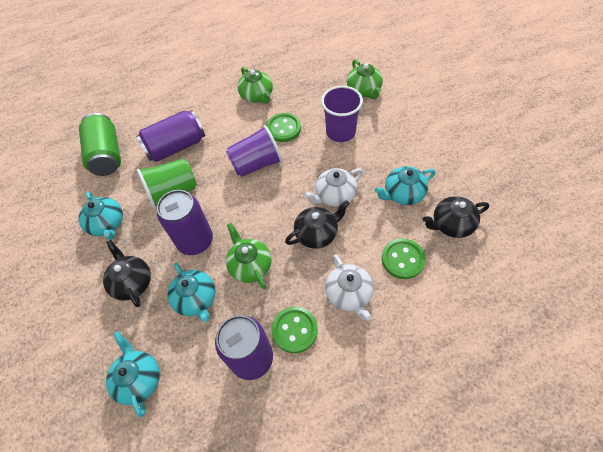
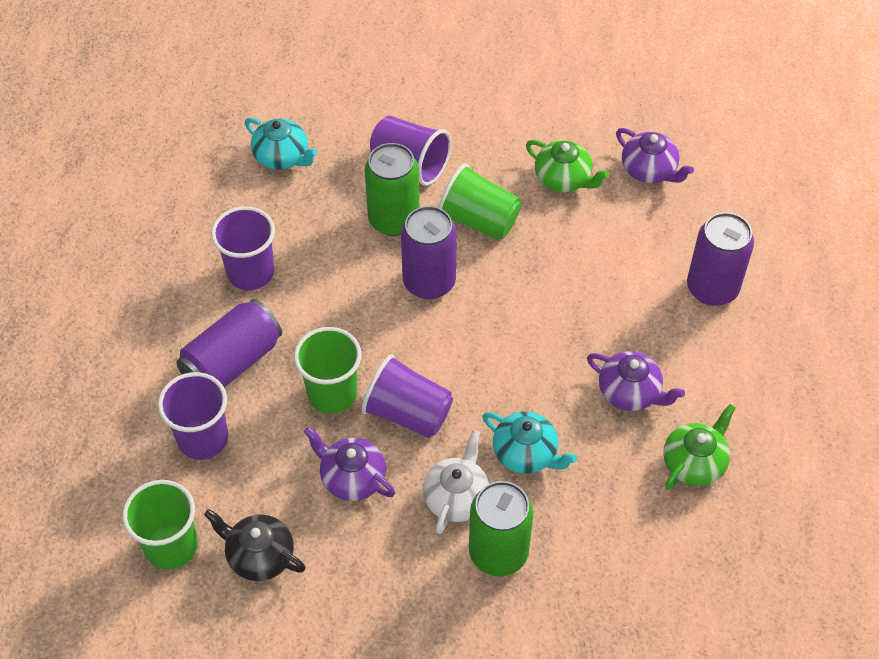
black teapot: 3 -> 1
green button: 3 -> 0
green can: 1 -> 2
green cup: 1 -> 3
green teapot: 3 -> 2
purple cup: 2 -> 4
purple teapot: 0 -> 3
turquoise teapot: 4 -> 2
white teapot: 2 -> 1

